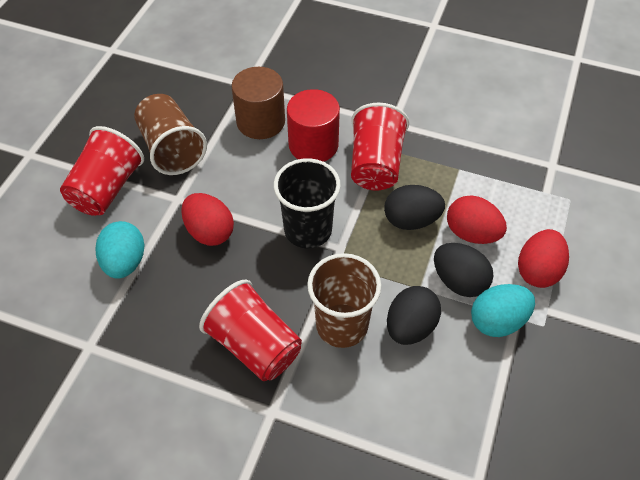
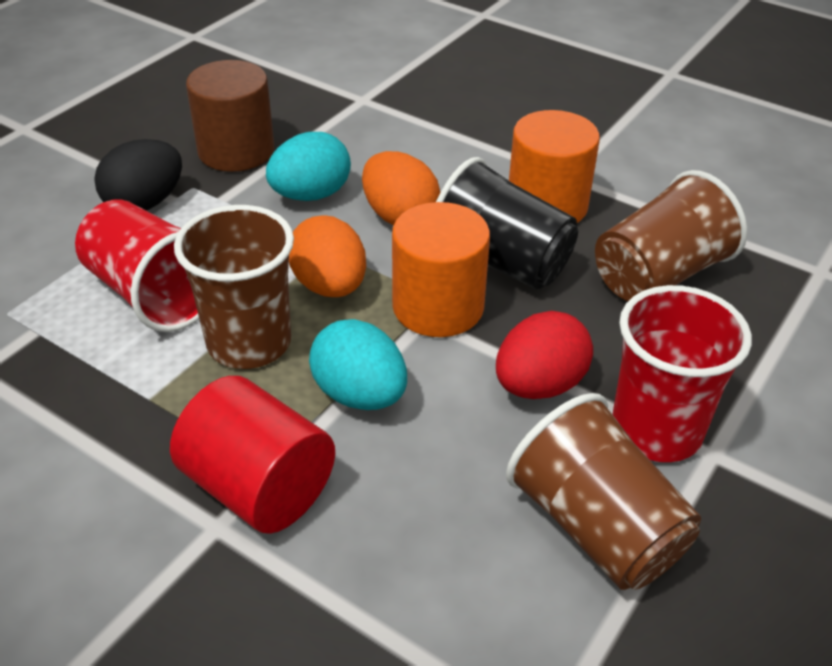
black egg: 3 -> 1
brown cup: 2 -> 3
orange cylinder: 0 -> 2
orange egg: 0 -> 2
red cup: 3 -> 2
red egg: 3 -> 1

